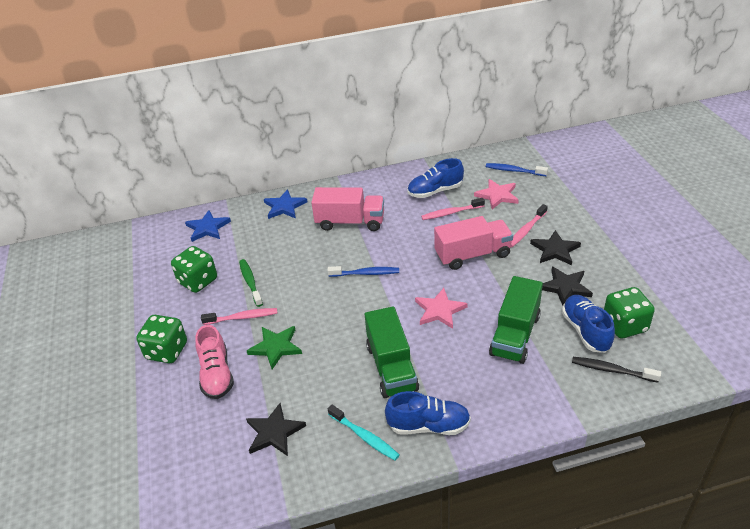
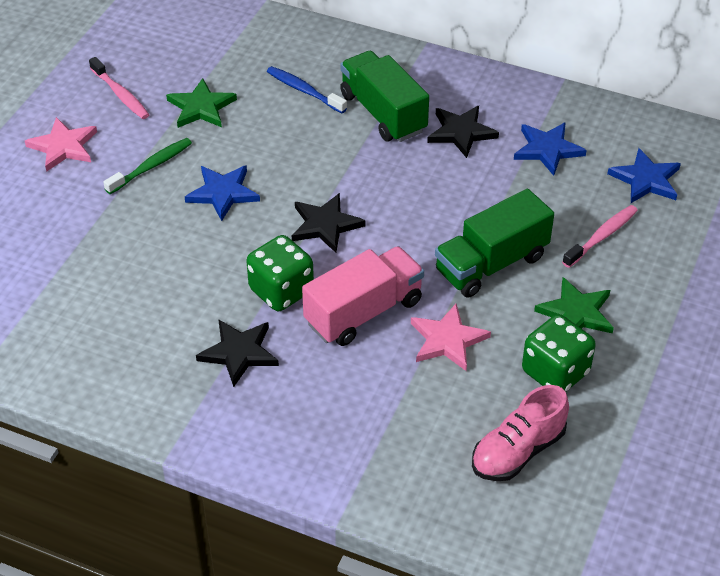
black toothbrush: 1 -> 0
blue shoe: 3 -> 0
blue star: 2 -> 3
blue toothbrush: 2 -> 1
green dice: 3 -> 2
green star: 1 -> 2
pink toothbrush: 3 -> 2
pink truck: 2 -> 1
turquoise toothbrush: 1 -> 0

